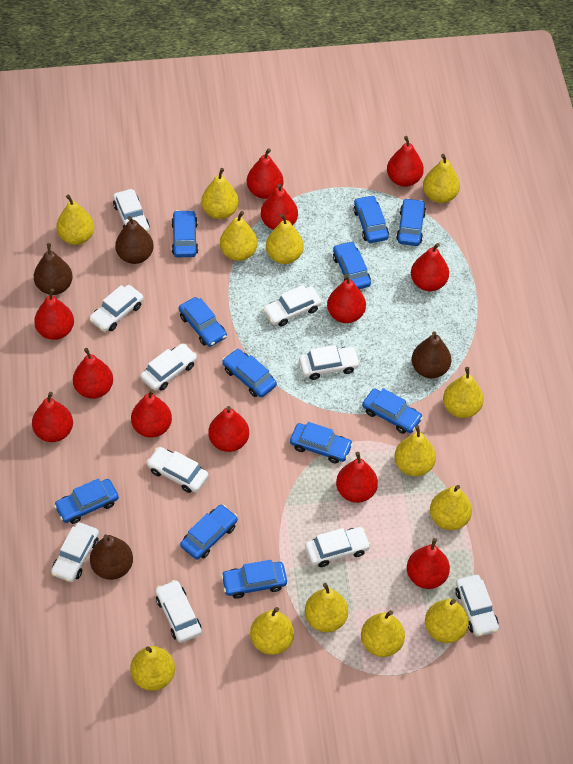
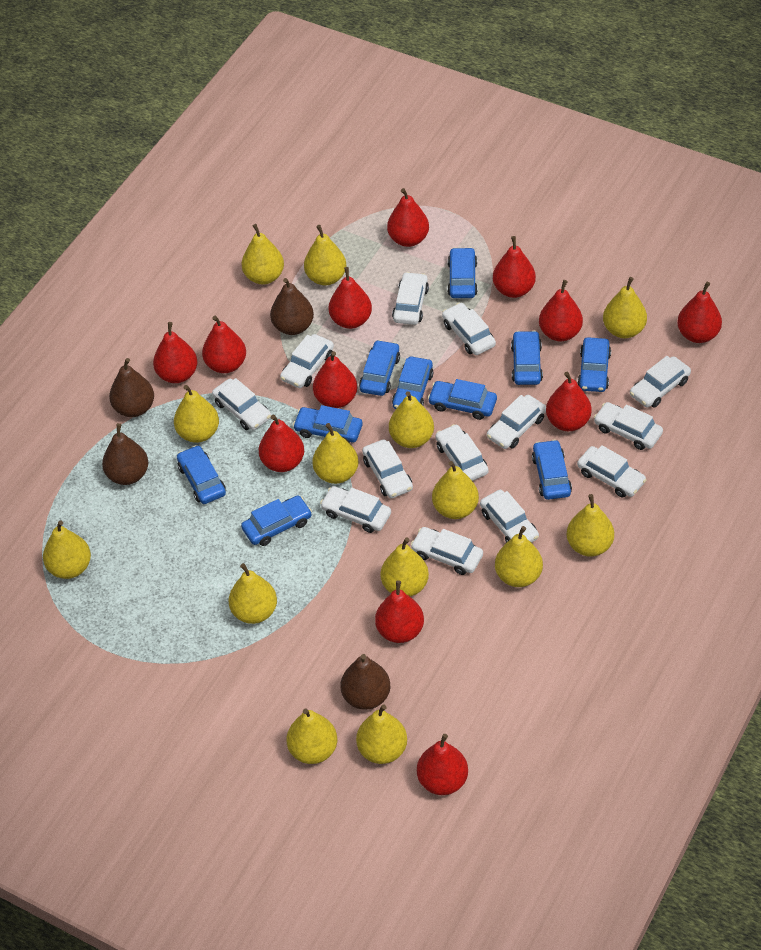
blue car: 11 -> 10
white car: 10 -> 13
yellow pear: 13 -> 14

